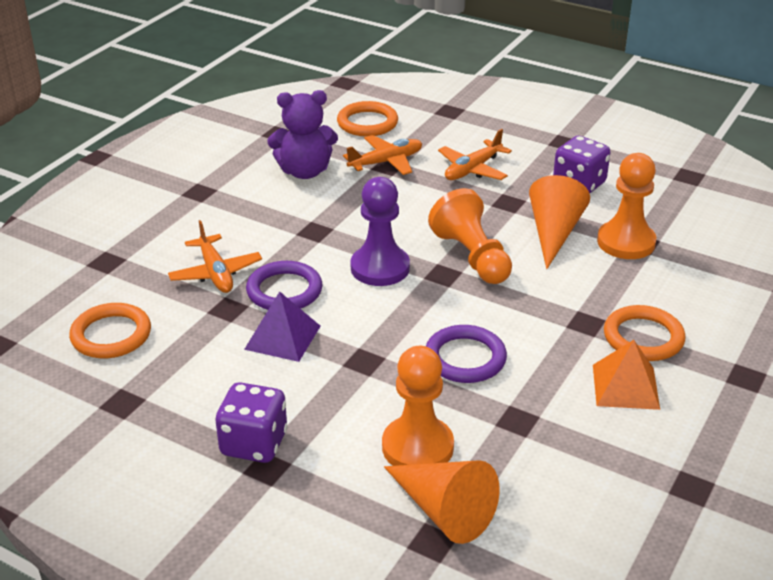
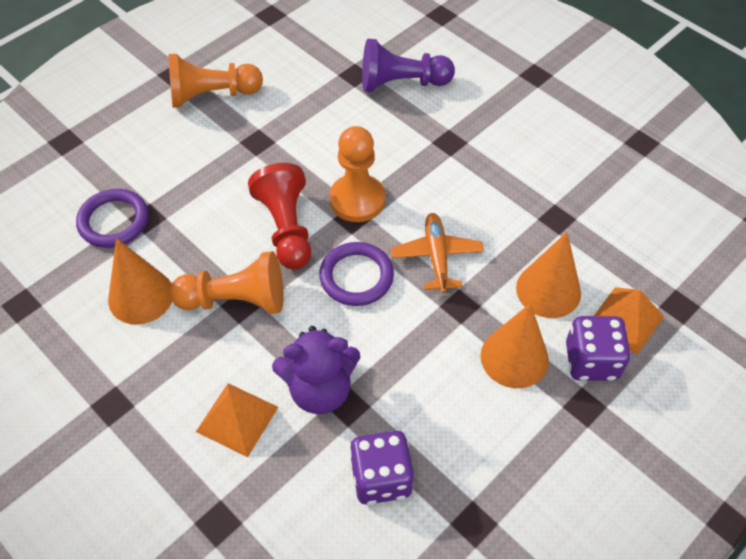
orange cone: 2 -> 3
orange plane: 3 -> 1
orange pyramid: 1 -> 2
orange ring: 3 -> 0
purple pyramid: 1 -> 0
red pawn: 0 -> 1

